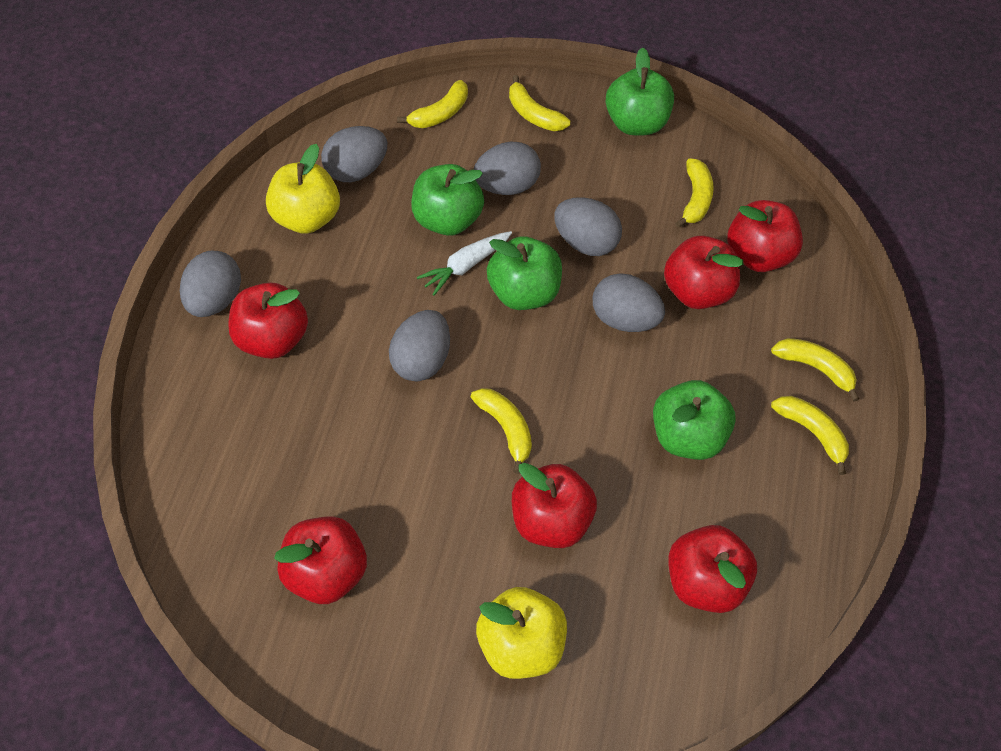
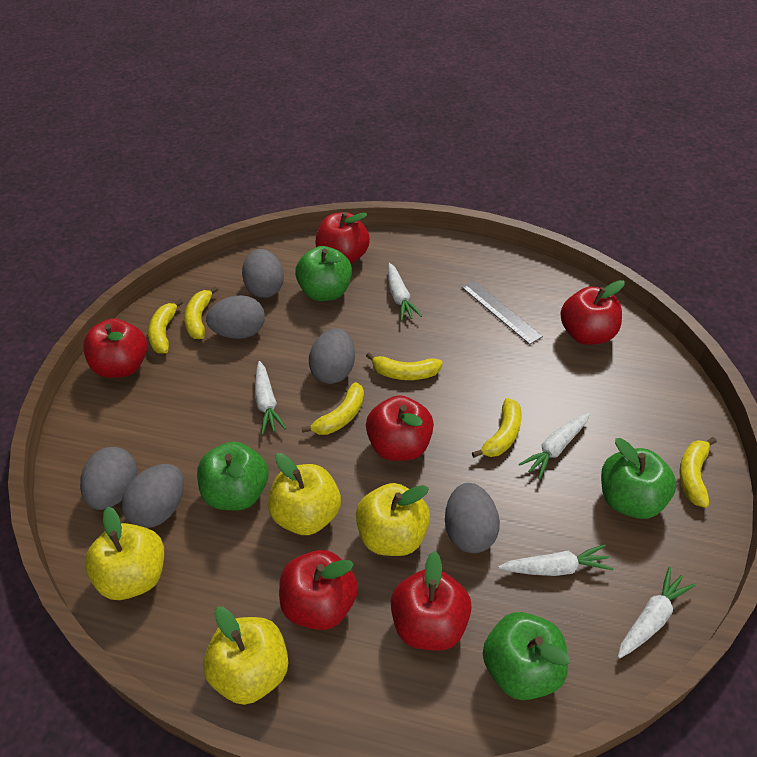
grey ruler: 0 -> 1
white carrot: 1 -> 5
yellow apple: 2 -> 4

